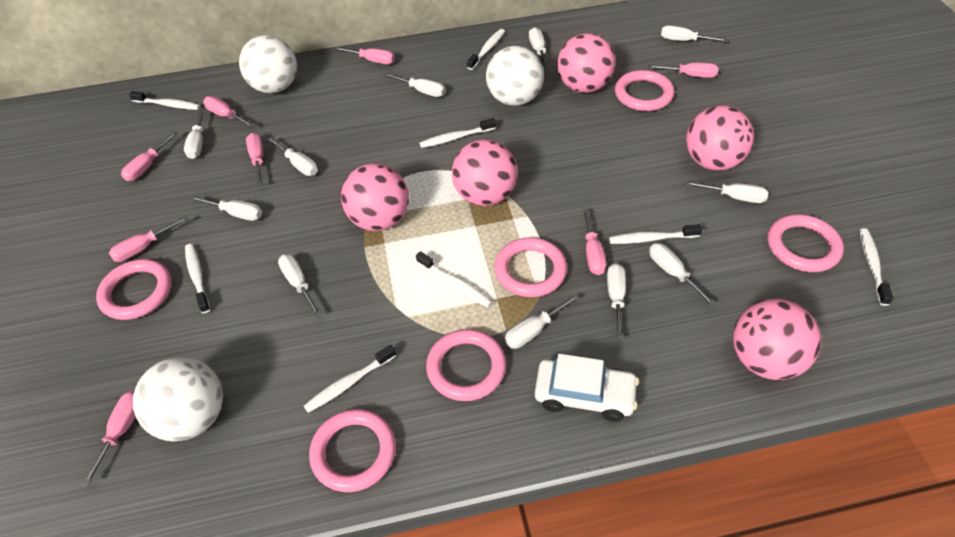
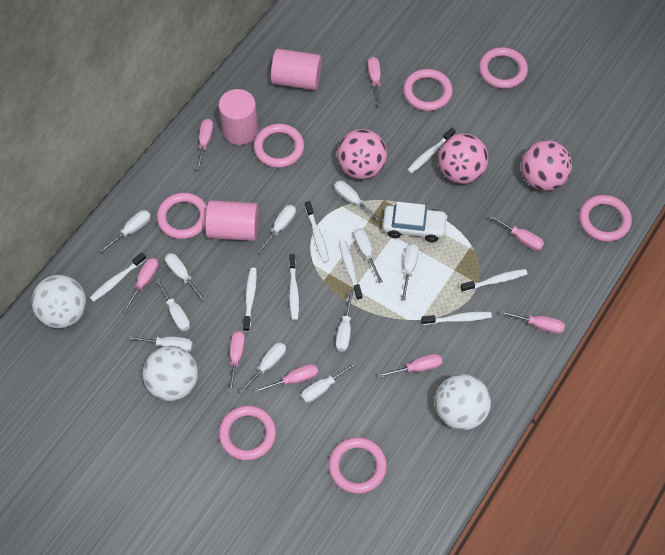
pink ball: 5 -> 3
pink cylinder: 0 -> 3
pink ring: 6 -> 7

